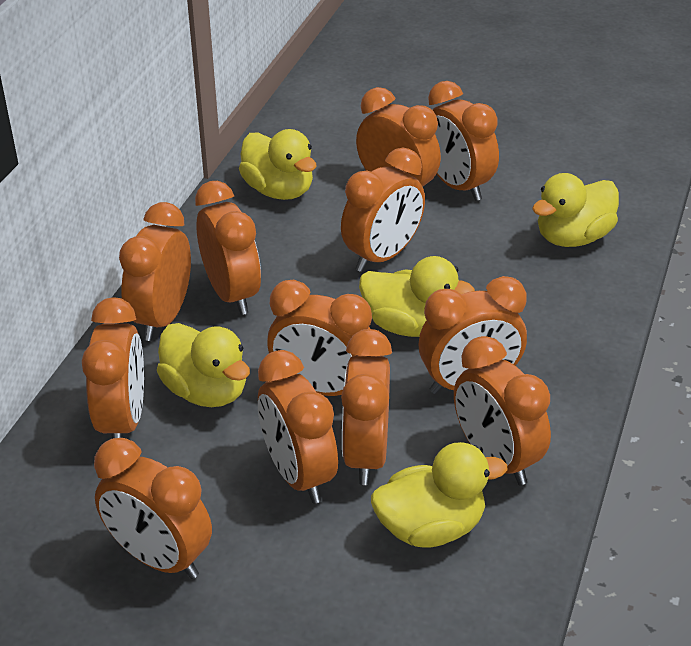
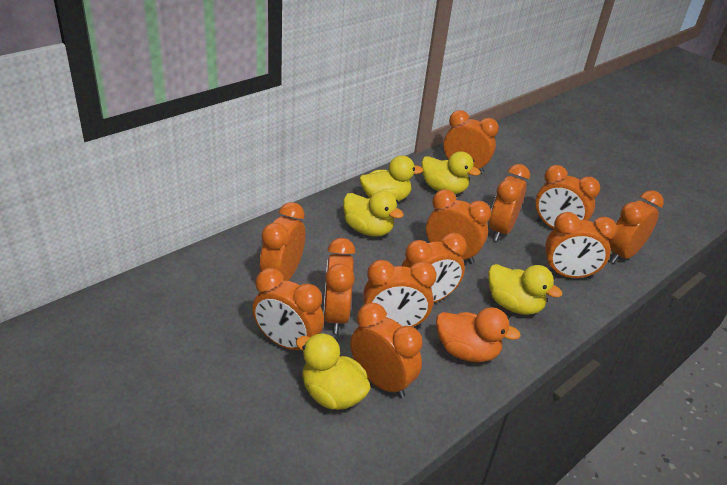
orange duck: 0 -> 1

